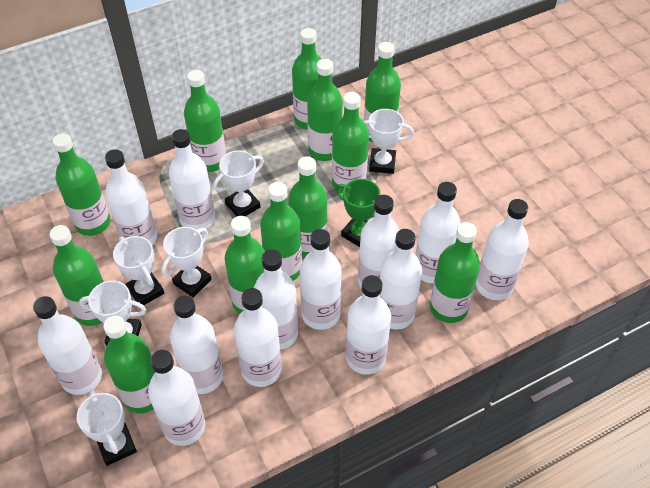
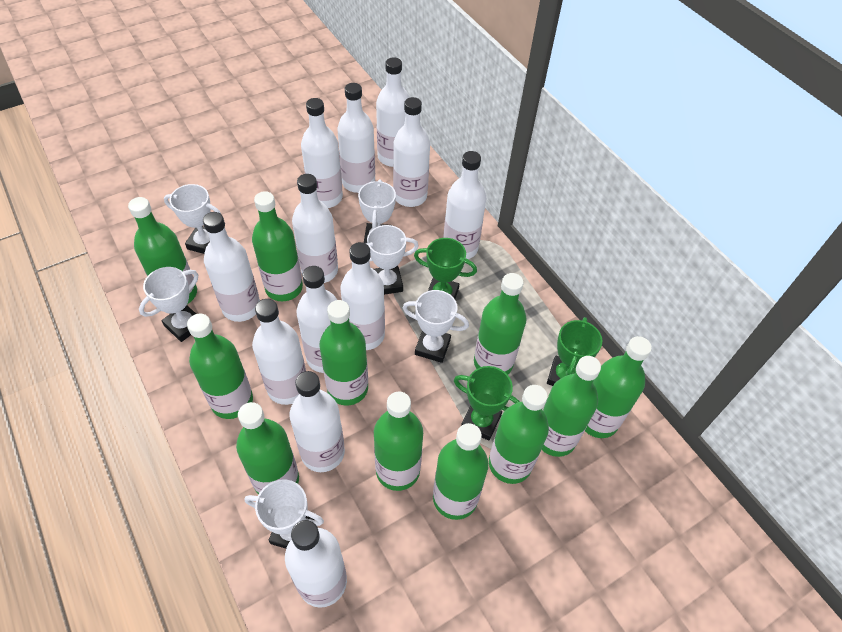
green bottle: 12 -> 11
green trophy: 1 -> 3
white bottle: 13 -> 12

